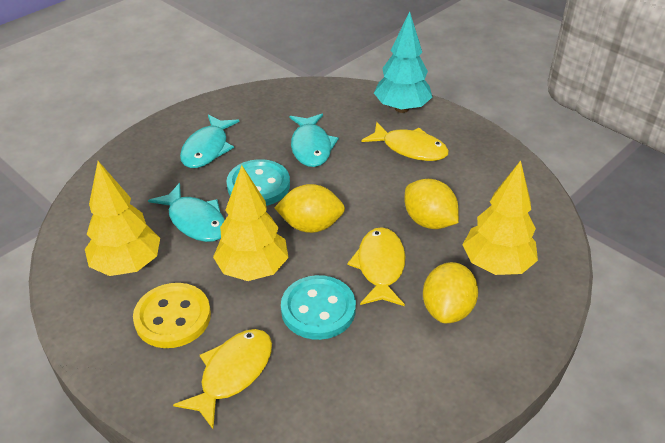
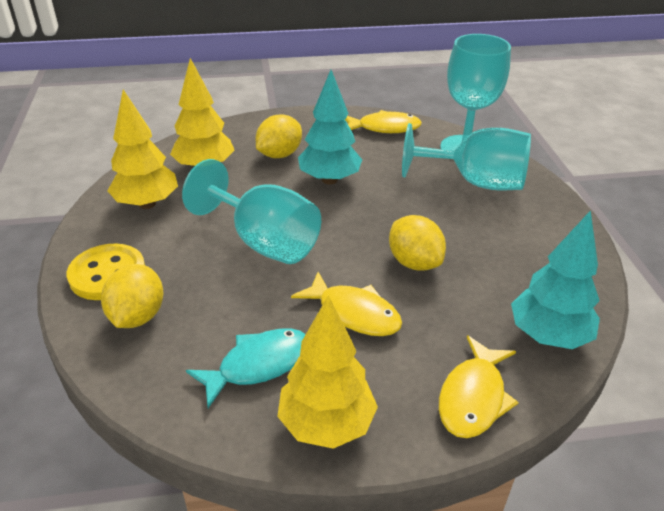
turquoise button: 2 -> 0
turquoise fish: 3 -> 1
turquoise goblet: 0 -> 3
turquoise tree: 1 -> 2

